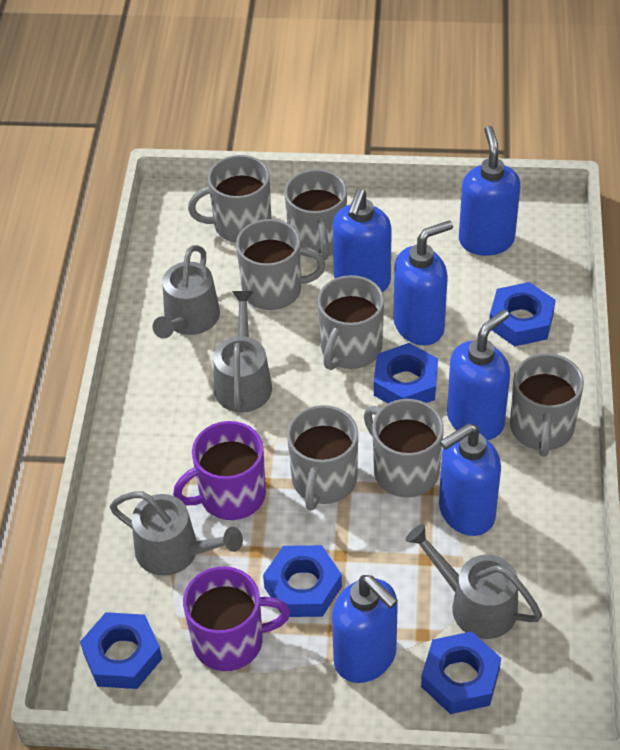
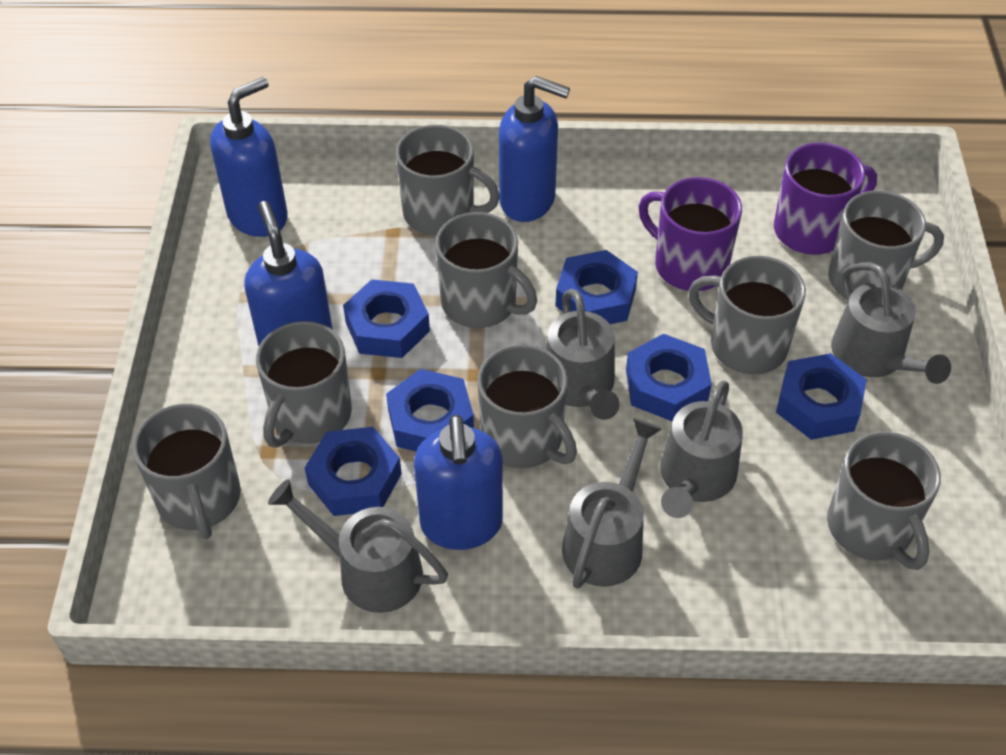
blue nut: 5 -> 6
blue soap dispenser: 6 -> 4
grey mug: 7 -> 8
grey watering can: 4 -> 5

